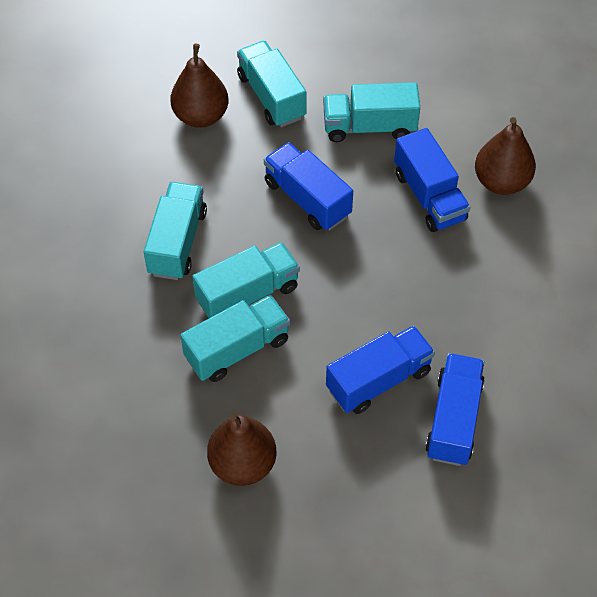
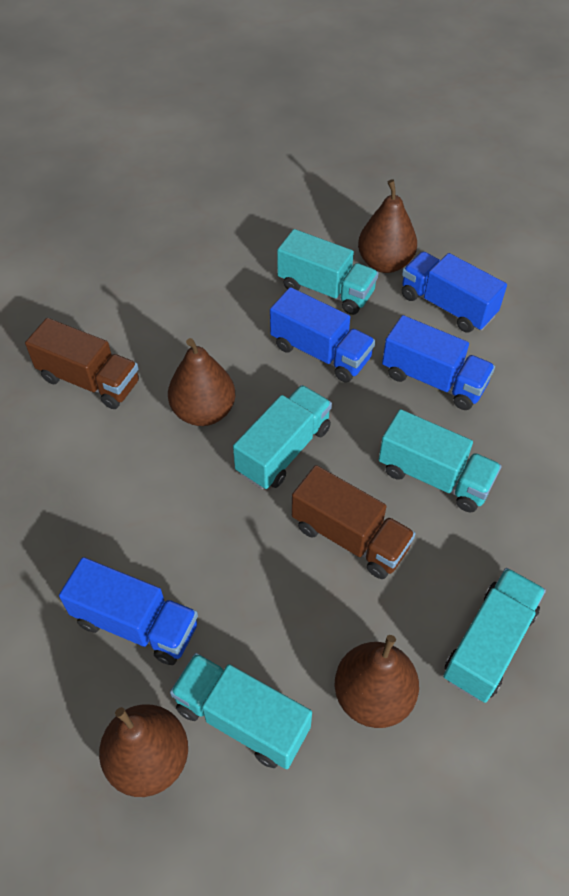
brown pear: 3 -> 4
brown truck: 0 -> 2

